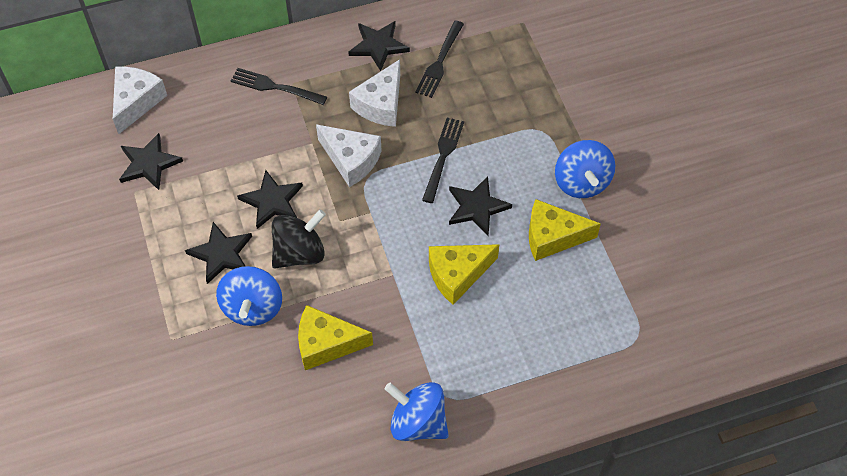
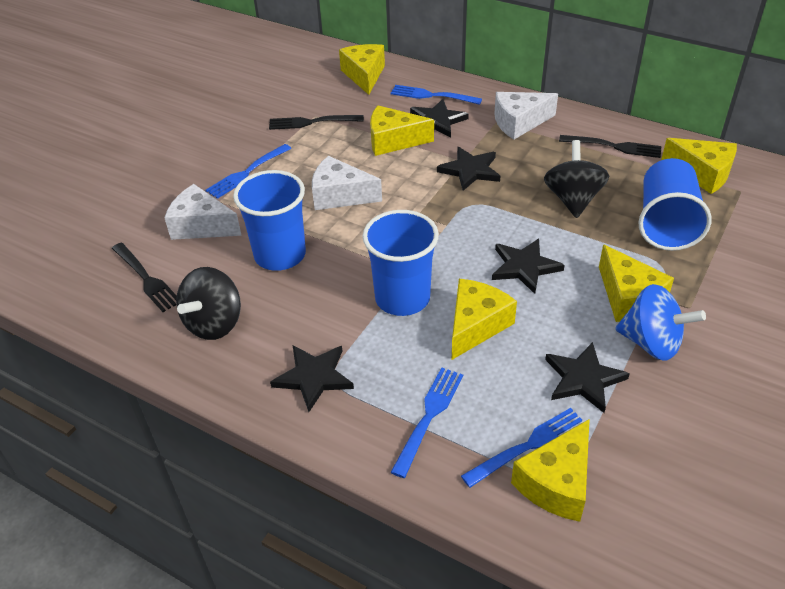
black spinning top: 1 -> 2
blue cup: 0 -> 3
blue fork: 0 -> 4
blue spinning top: 3 -> 1
yellow cheese: 3 -> 6

